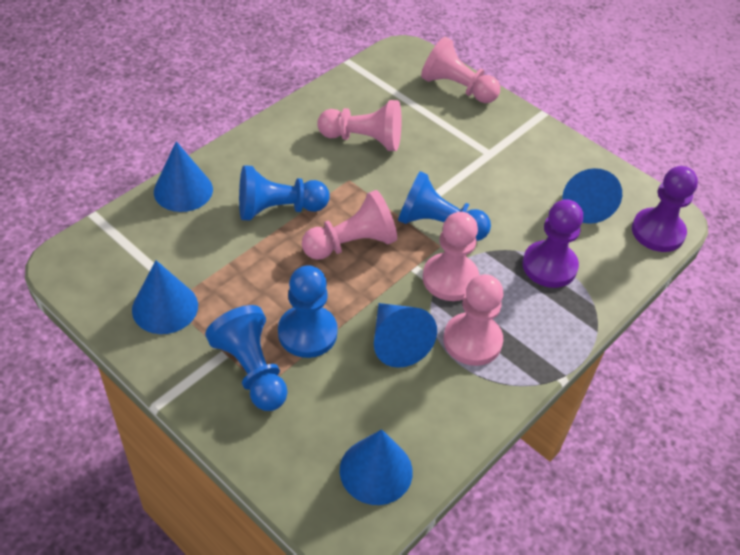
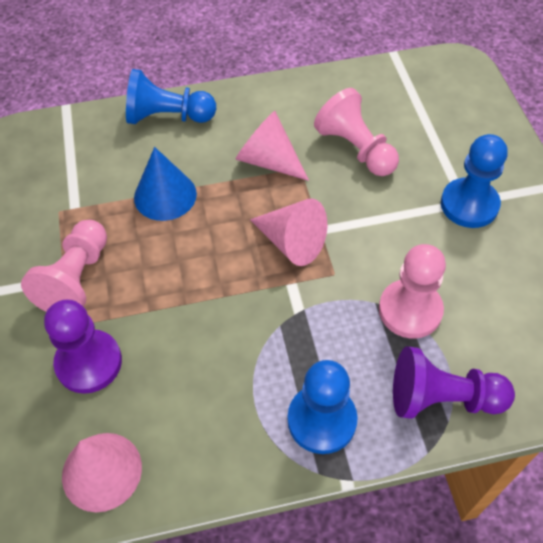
blue cone: 5 -> 1
blue pawn: 4 -> 3
pink cone: 0 -> 3
pink pawn: 5 -> 3

